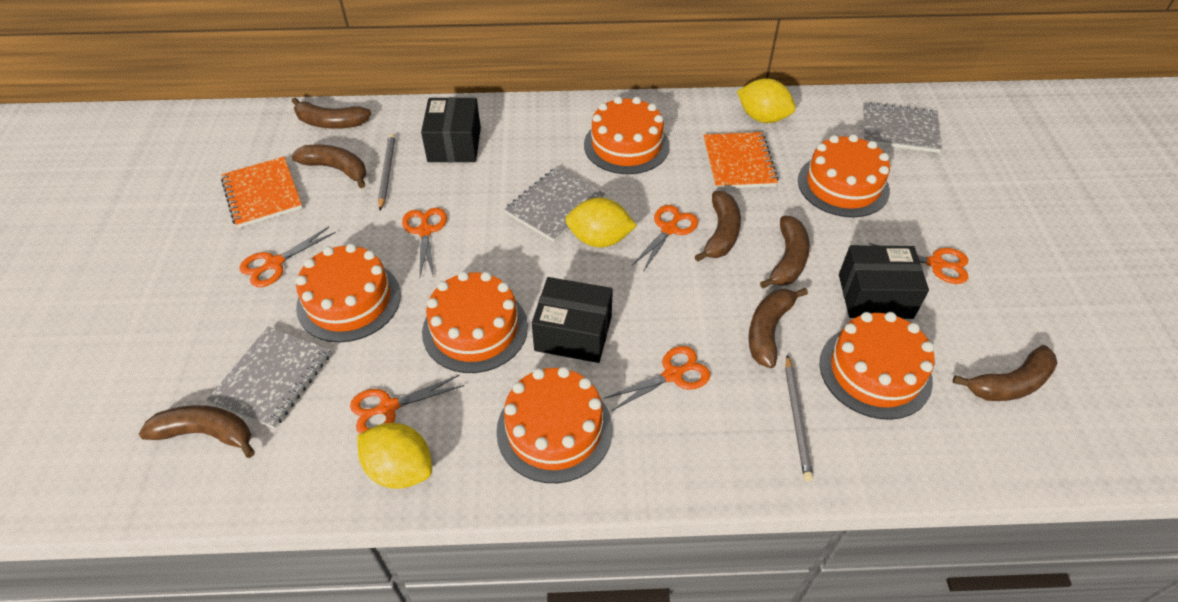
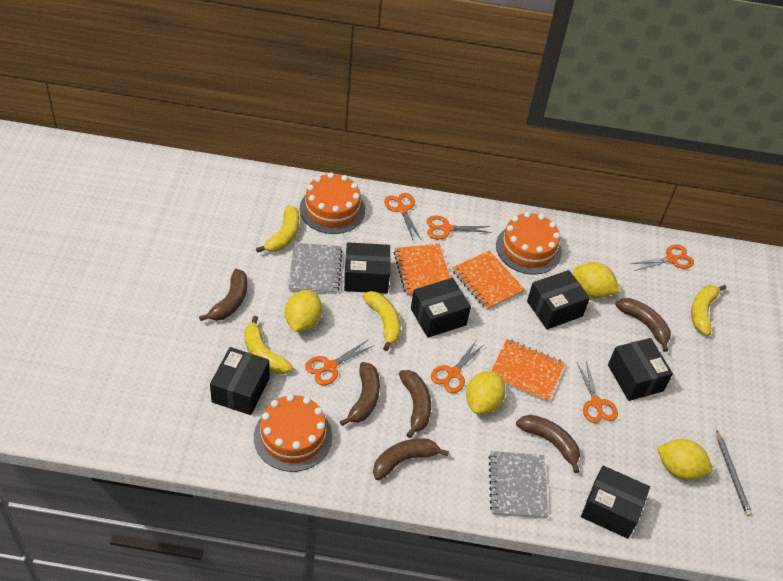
black box: 3 -> 6
brown banana: 7 -> 6
grey notebook: 3 -> 2
grey pencil: 2 -> 1
orange cake: 6 -> 3
orange notebook: 2 -> 3
yellow banana: 0 -> 4
yellow lemon: 3 -> 4

